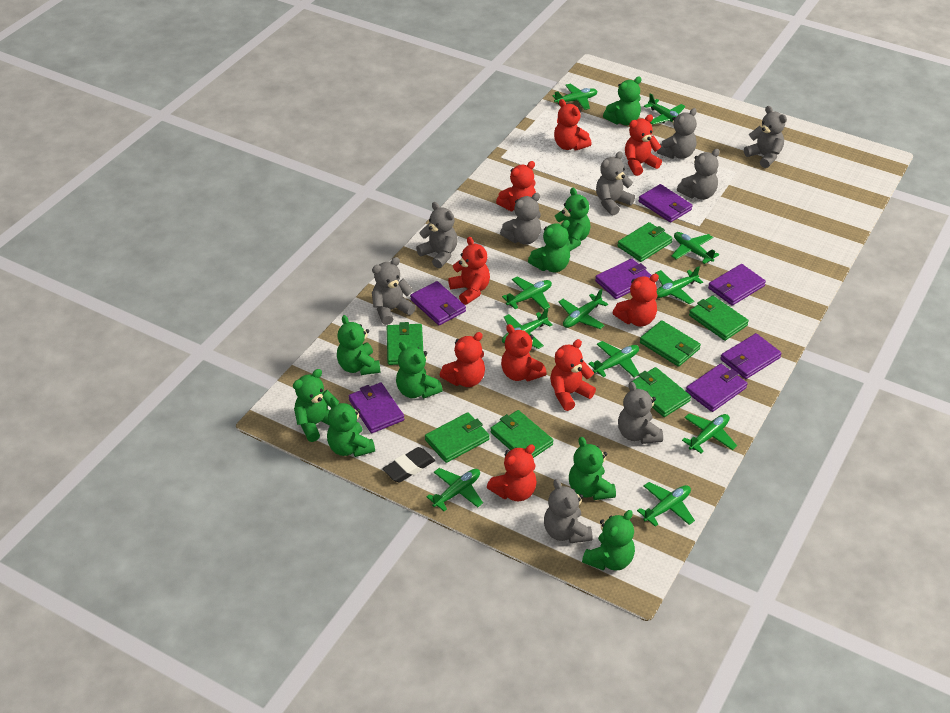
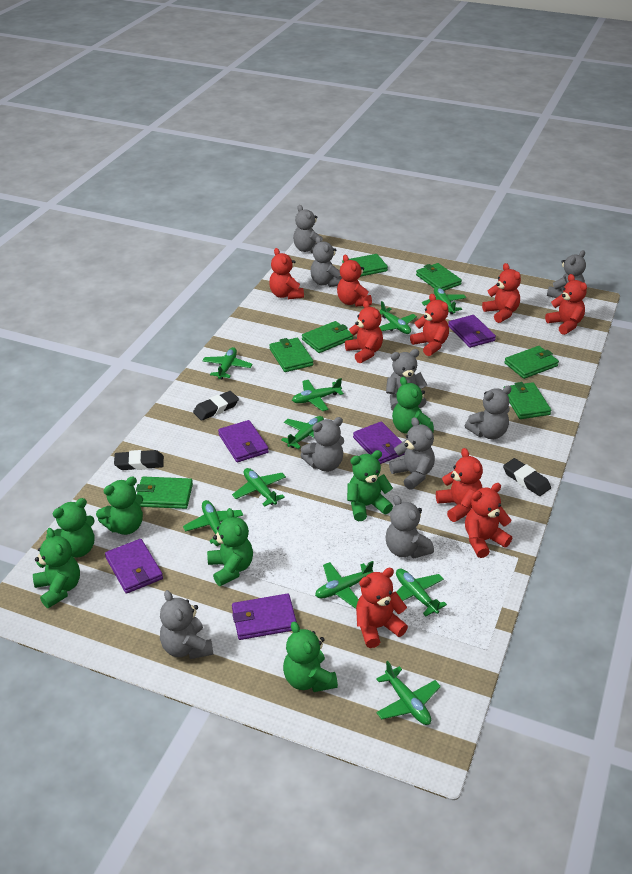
black eraser: 1 -> 3
green plane: 11 -> 10
green teddy bear: 9 -> 7
purple wallet: 7 -> 5

